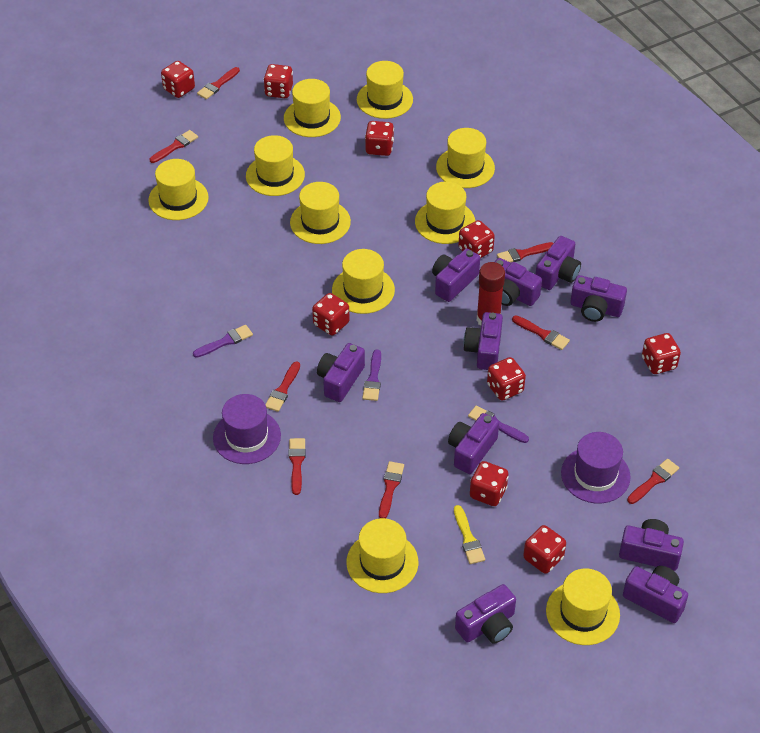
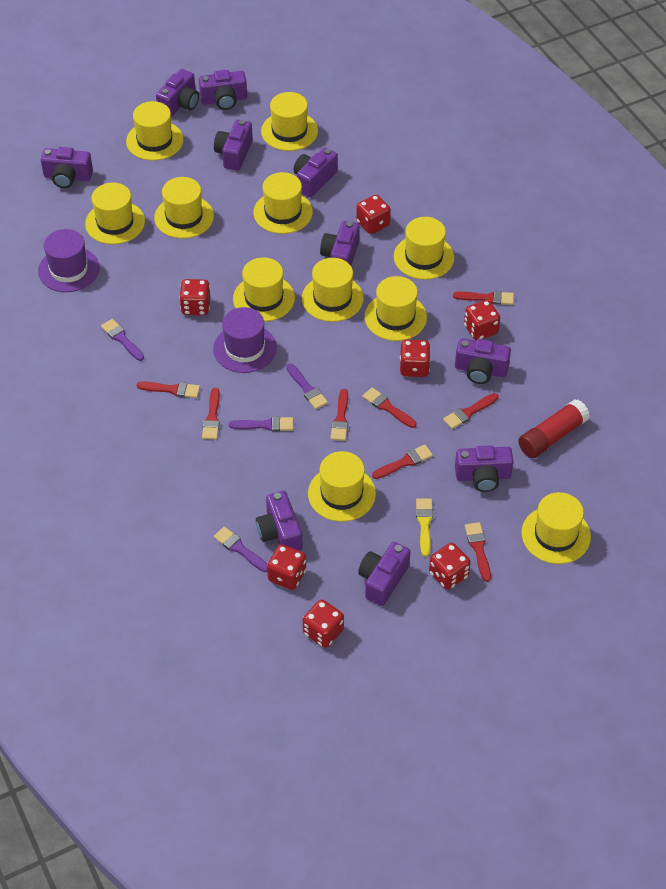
purple brush: 3 -> 4
red dice: 9 -> 7
yellow hat: 10 -> 11

